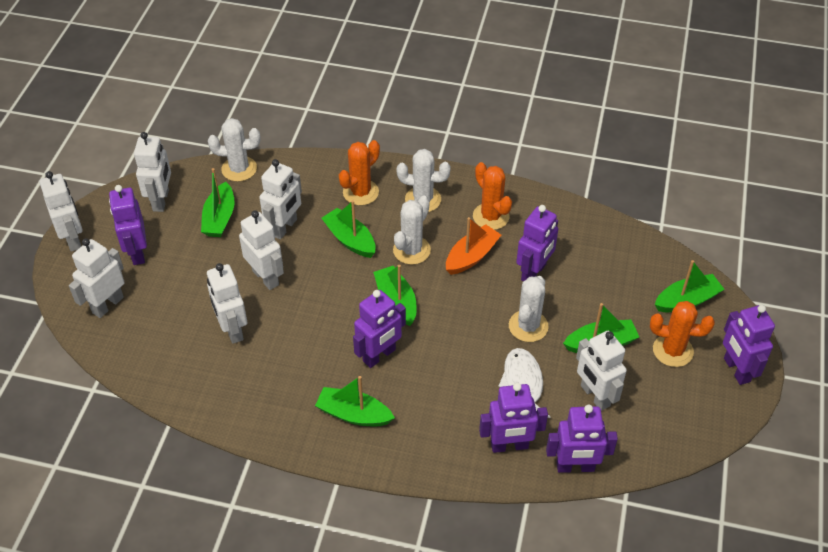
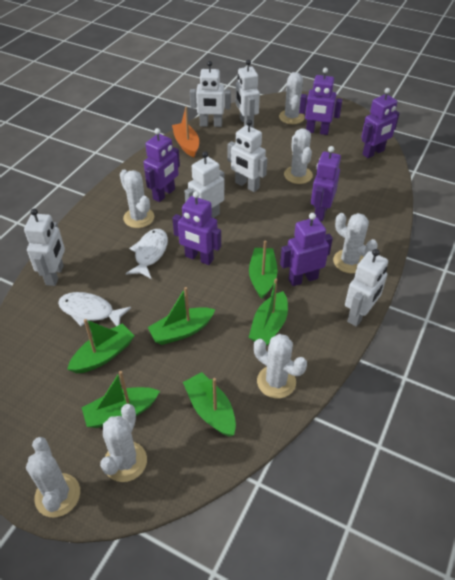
orange cactus: 3 -> 0
white cactus: 4 -> 7
white fish: 1 -> 2
white robot: 7 -> 6

